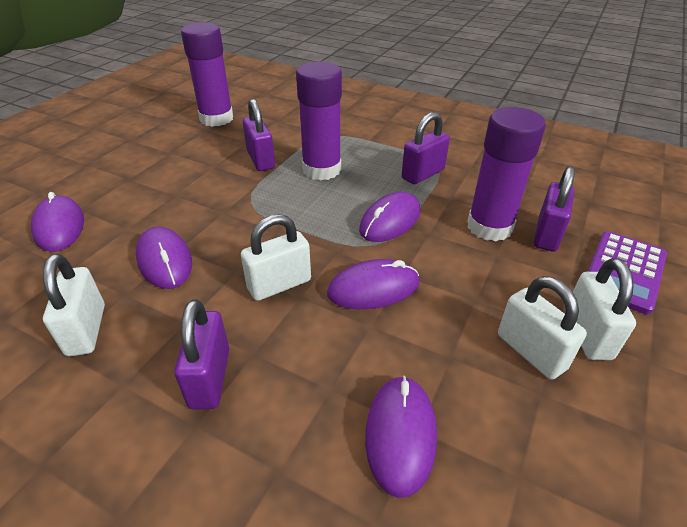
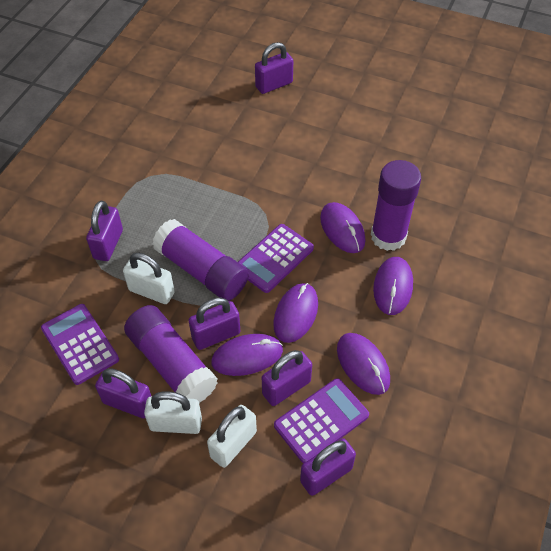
purple calculator: 1 -> 3
purple padlock: 4 -> 6
white padlock: 4 -> 3

